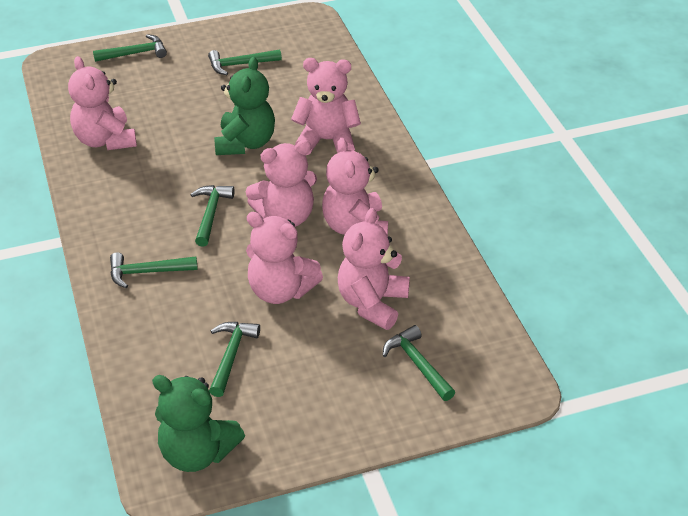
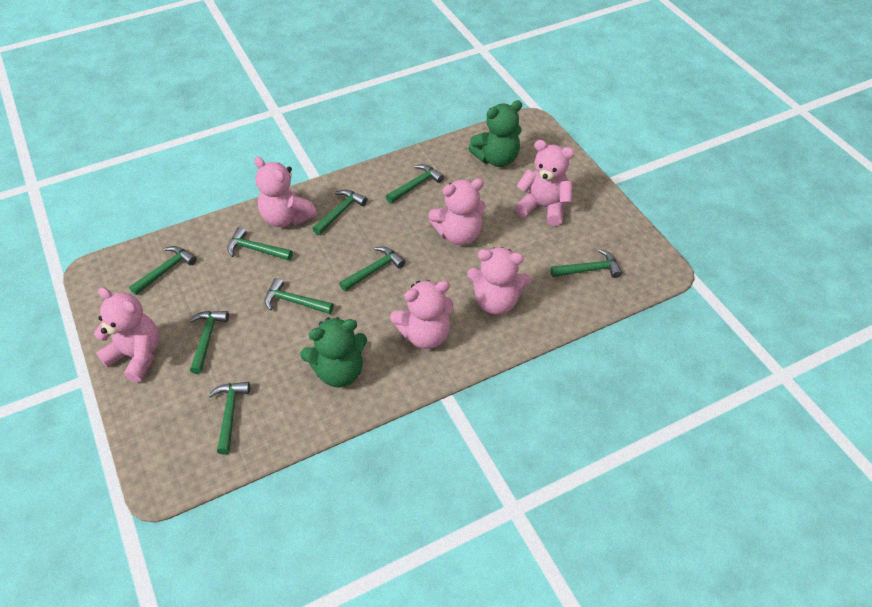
green hammer: 6 -> 9

